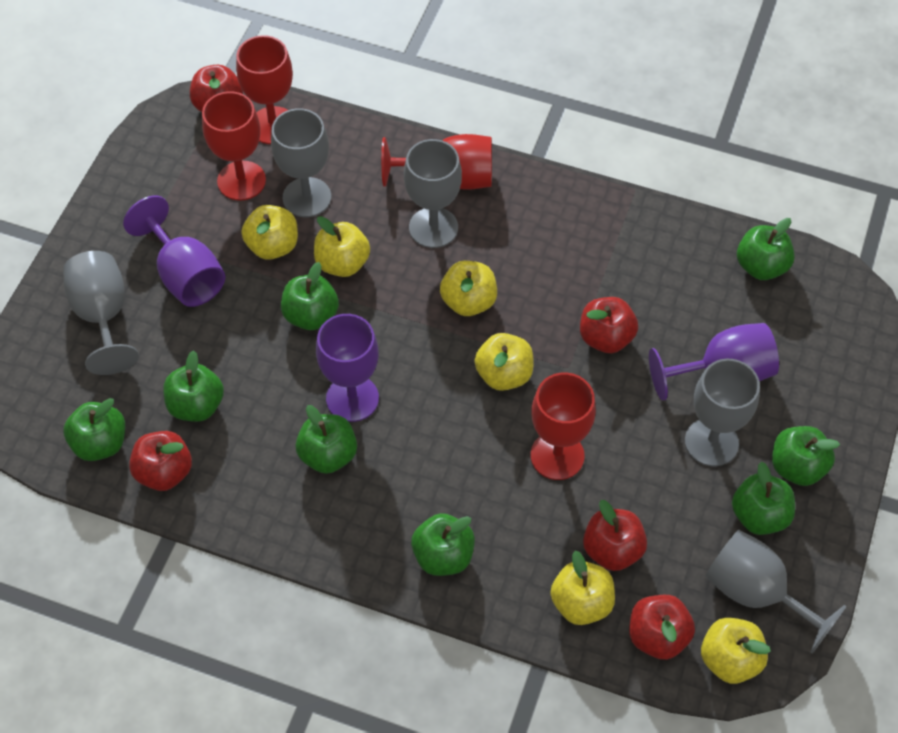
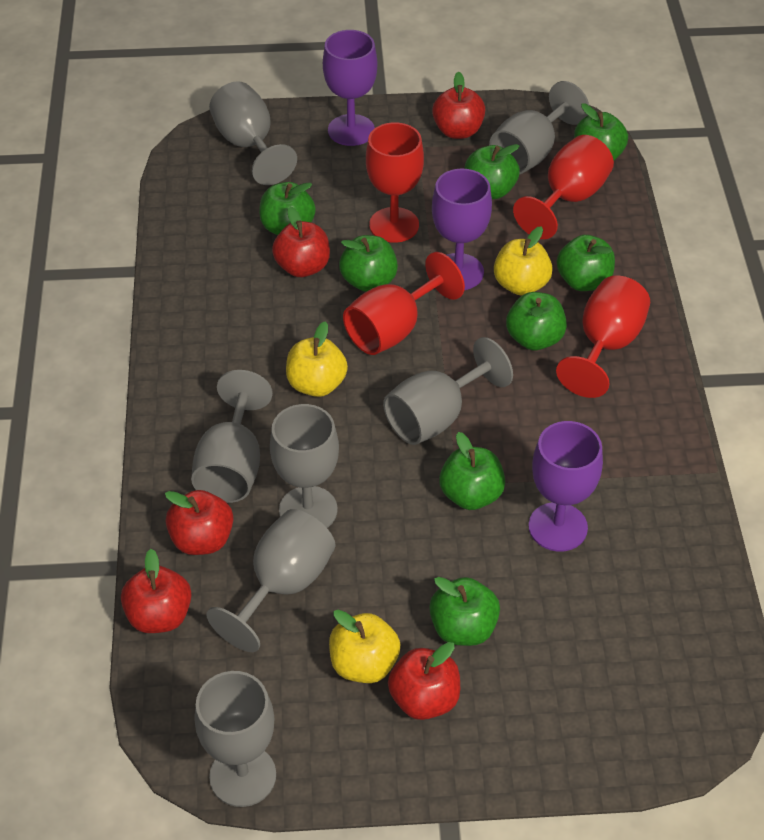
grey goblet: 5 -> 7
yellow apple: 6 -> 3

